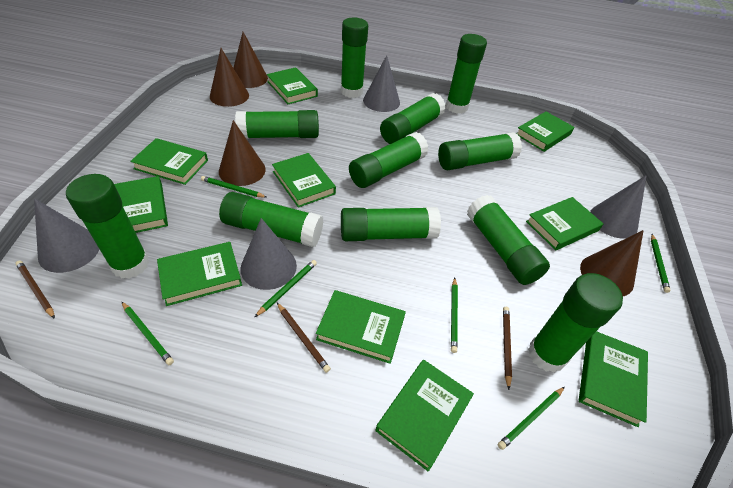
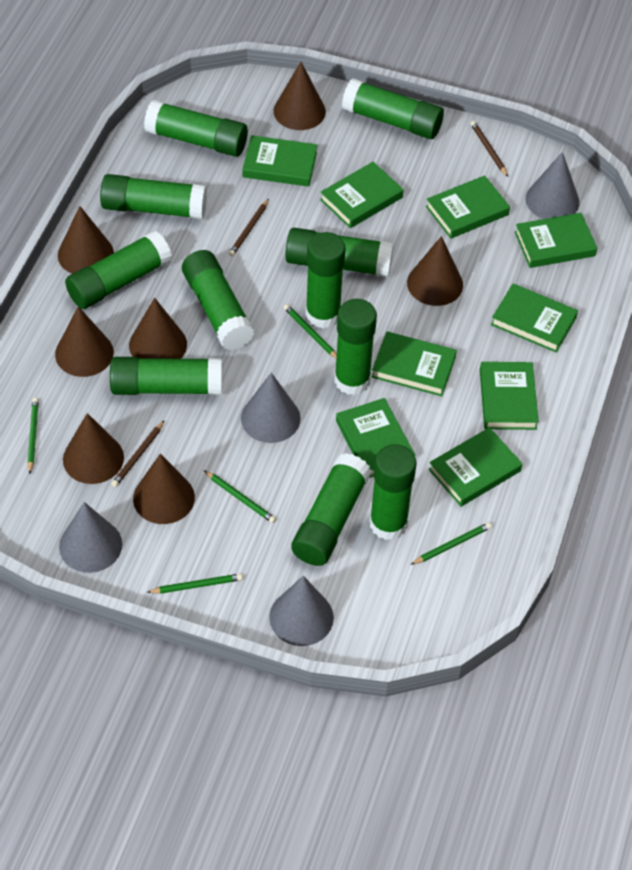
brown cone: 4 -> 7
green book: 10 -> 9
green pencil: 6 -> 5

